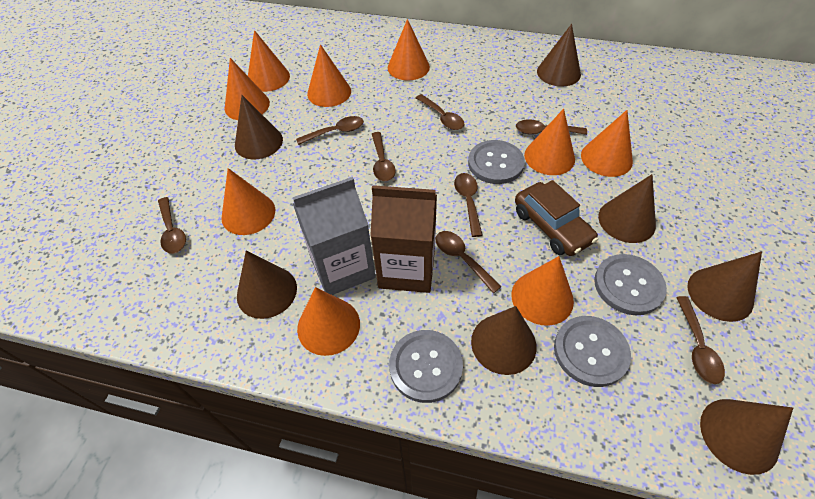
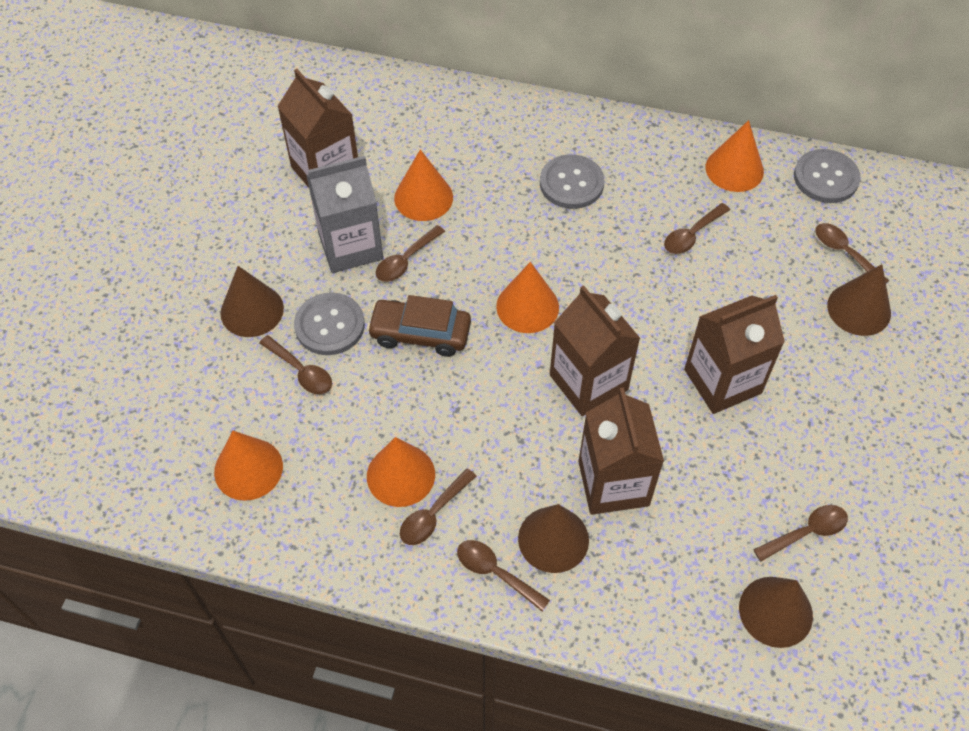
brown carton: 1 -> 4
brown cone: 7 -> 4
brown spoon: 8 -> 7
grey button: 4 -> 3
orange cone: 9 -> 5

